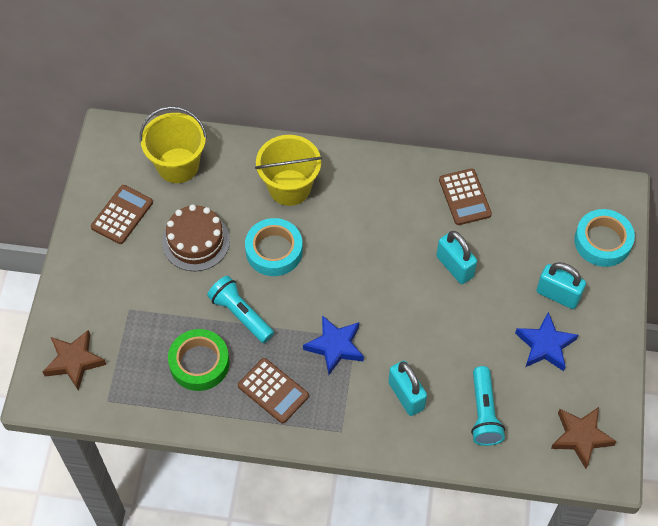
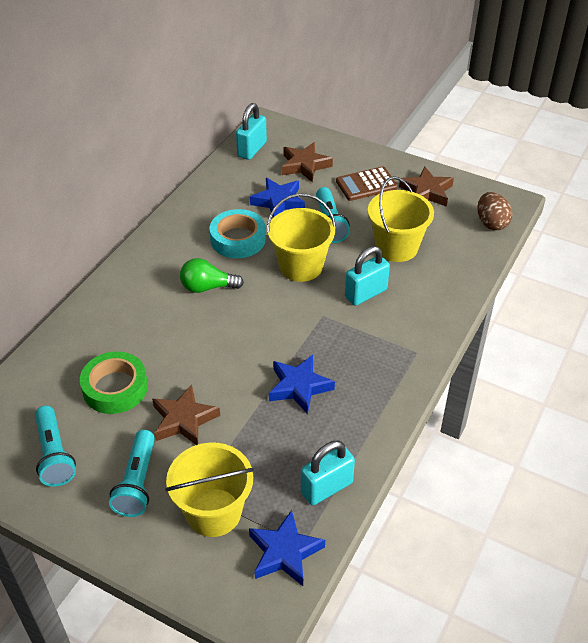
blue star: 2 -> 3
brown cake: 1 -> 0
brown calculator: 3 -> 1
brown egg: 0 -> 1
brown star: 2 -> 3
green light bulb: 0 -> 1
turquoise flashlight: 2 -> 3
turquoise tape: 2 -> 1
yellow bucket: 2 -> 3

